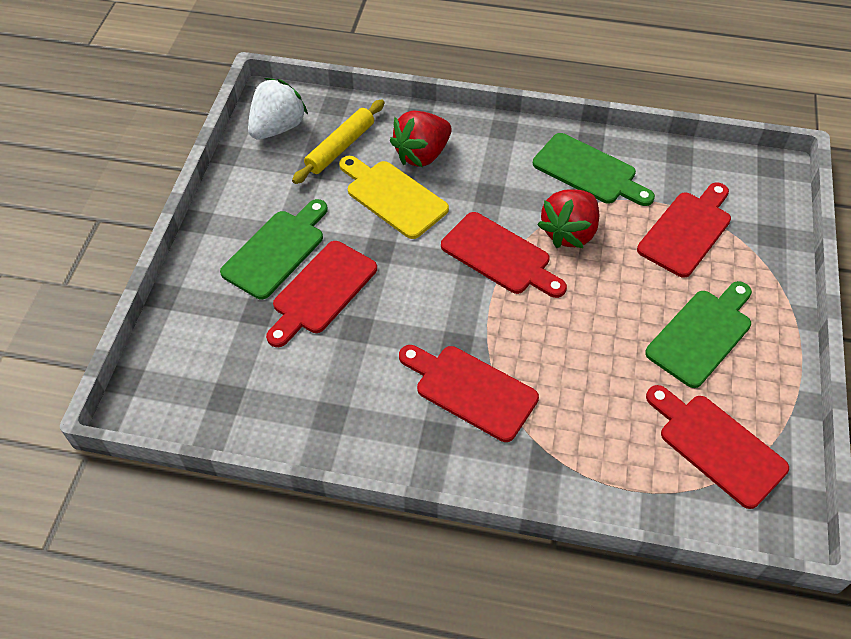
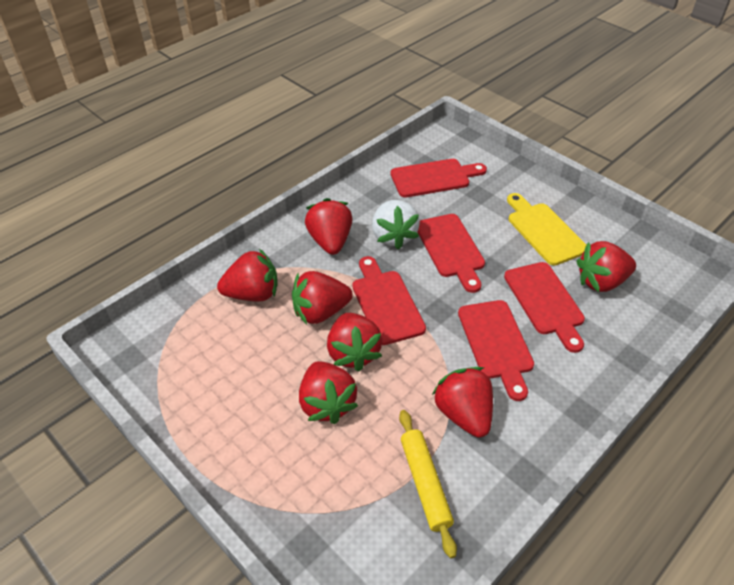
green cutting board: 3 -> 0
red strawberry: 2 -> 7

